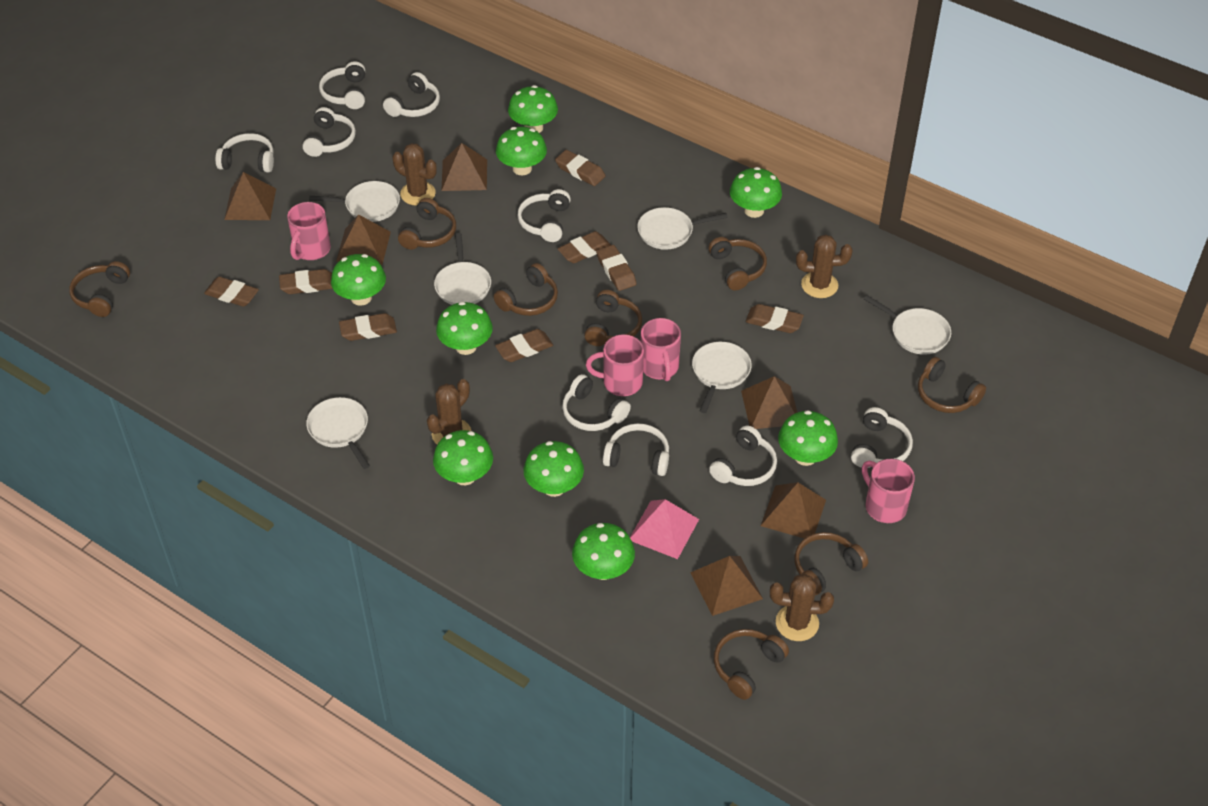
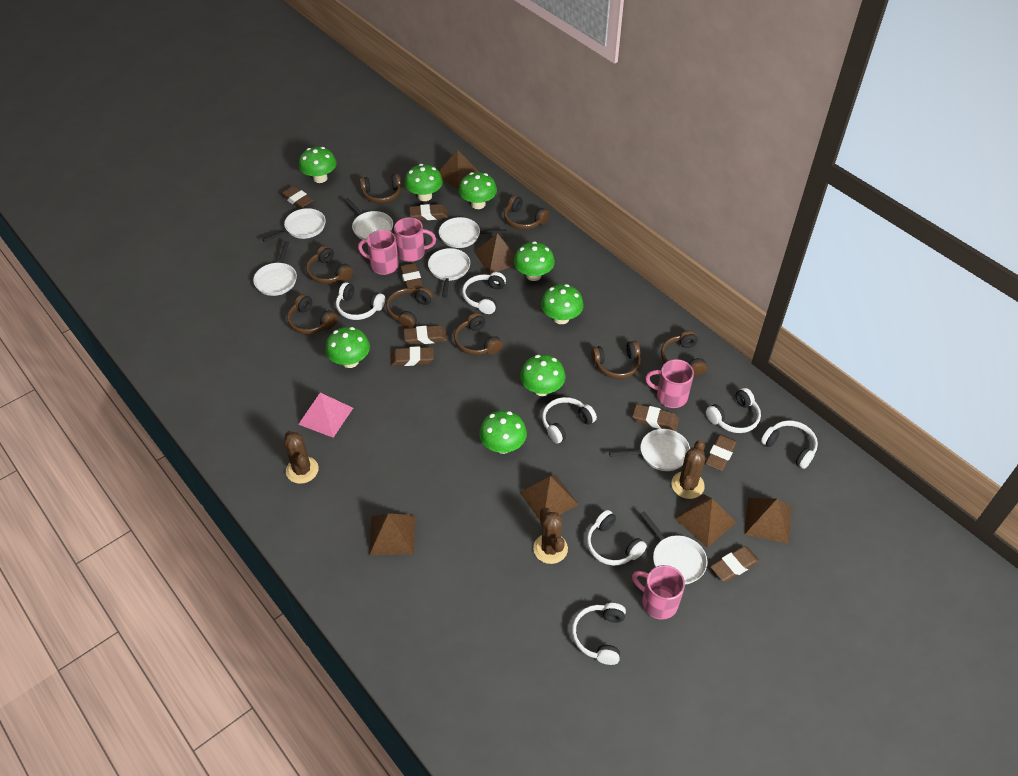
brown cactus: 4 -> 3
green mushroom: 9 -> 8
white headphones: 9 -> 7
white pan: 6 -> 7

